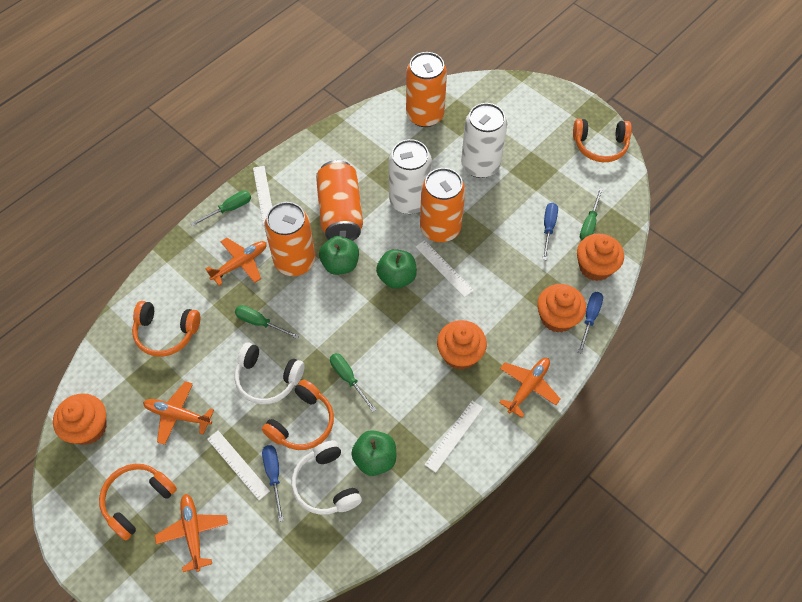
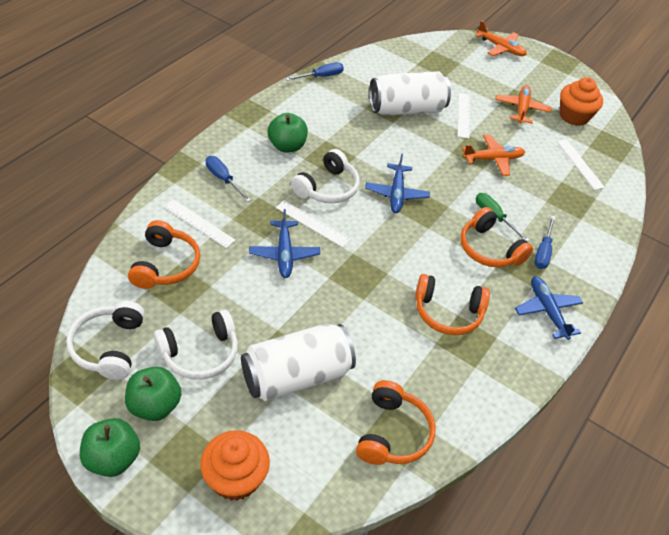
blue plane: 0 -> 3
green screwdriver: 4 -> 1
orange can: 4 -> 0
orange cupcake: 4 -> 2
orange plane: 4 -> 3
white headphones: 2 -> 3

